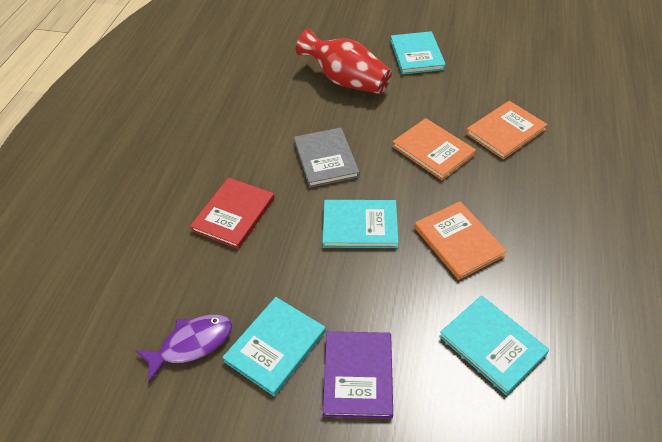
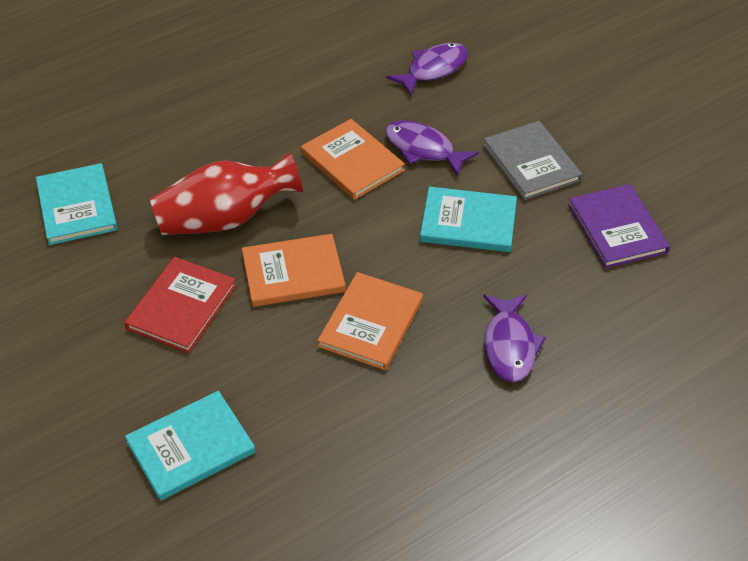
purple fish: 1 -> 3
turquoise book: 4 -> 3

